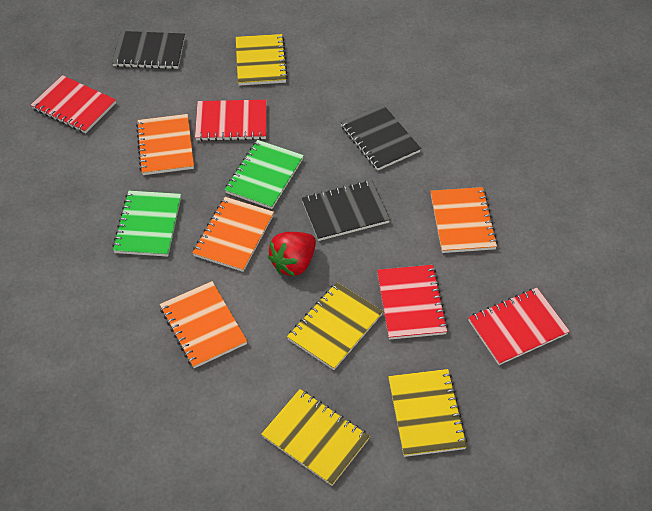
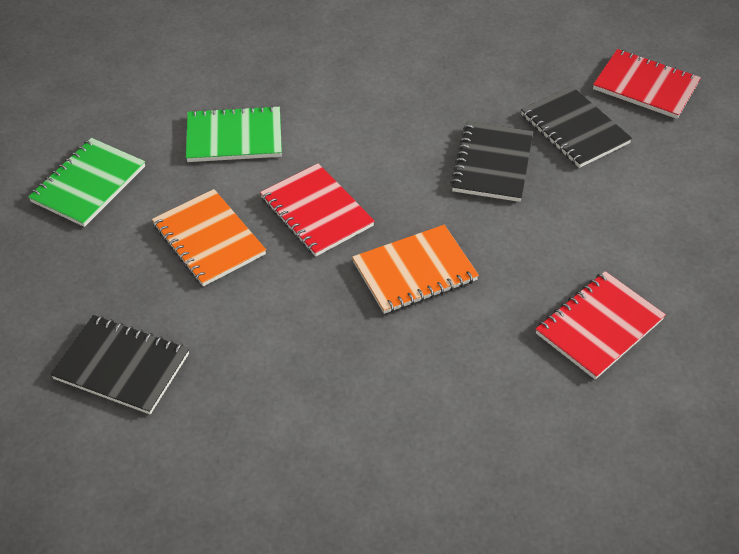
orange notebook: 4 -> 2
red notebook: 4 -> 3
red strawberry: 1 -> 0
yellow notebook: 4 -> 0

